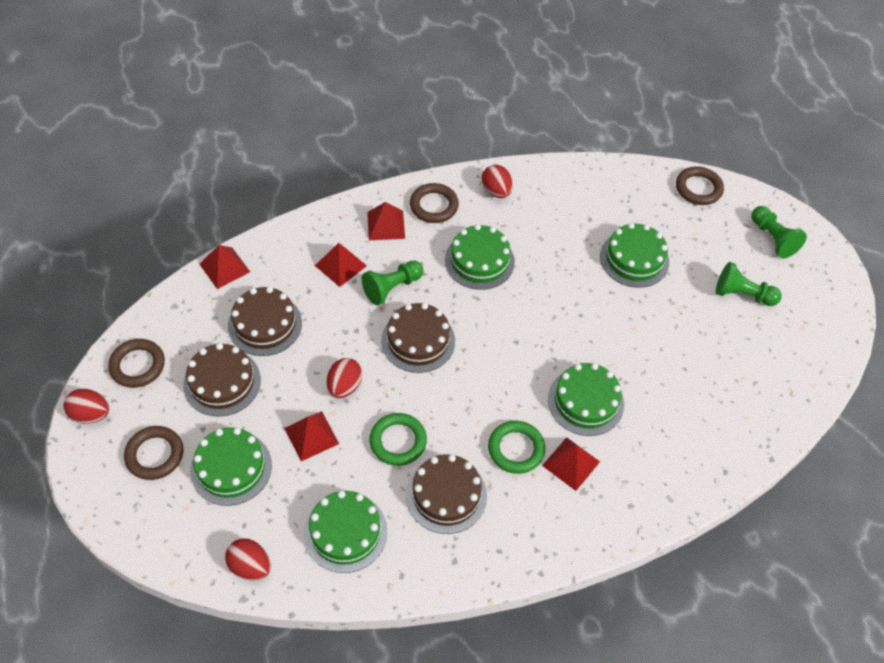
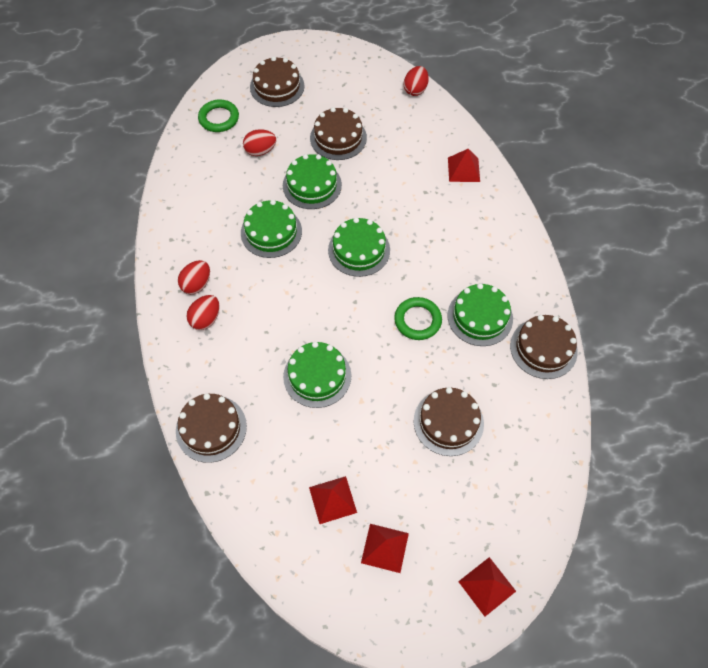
brown cake: 4 -> 5
brown ring: 4 -> 0
green pawn: 3 -> 0
red pyramid: 5 -> 4

